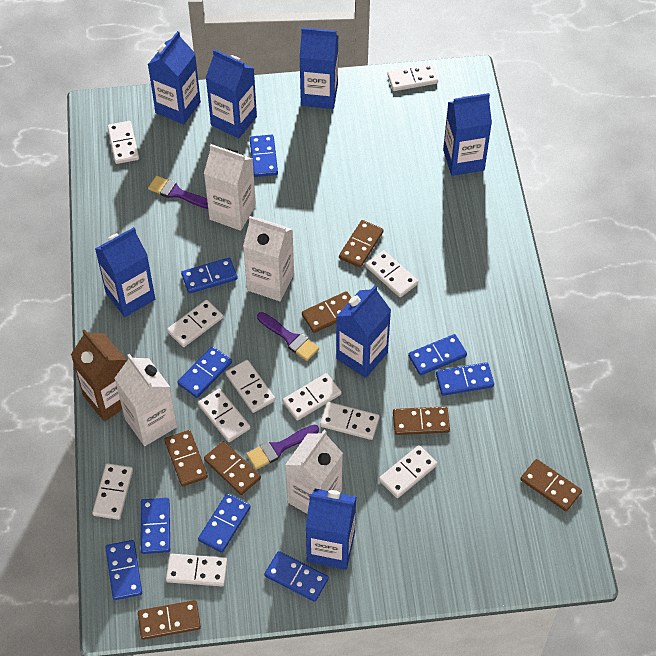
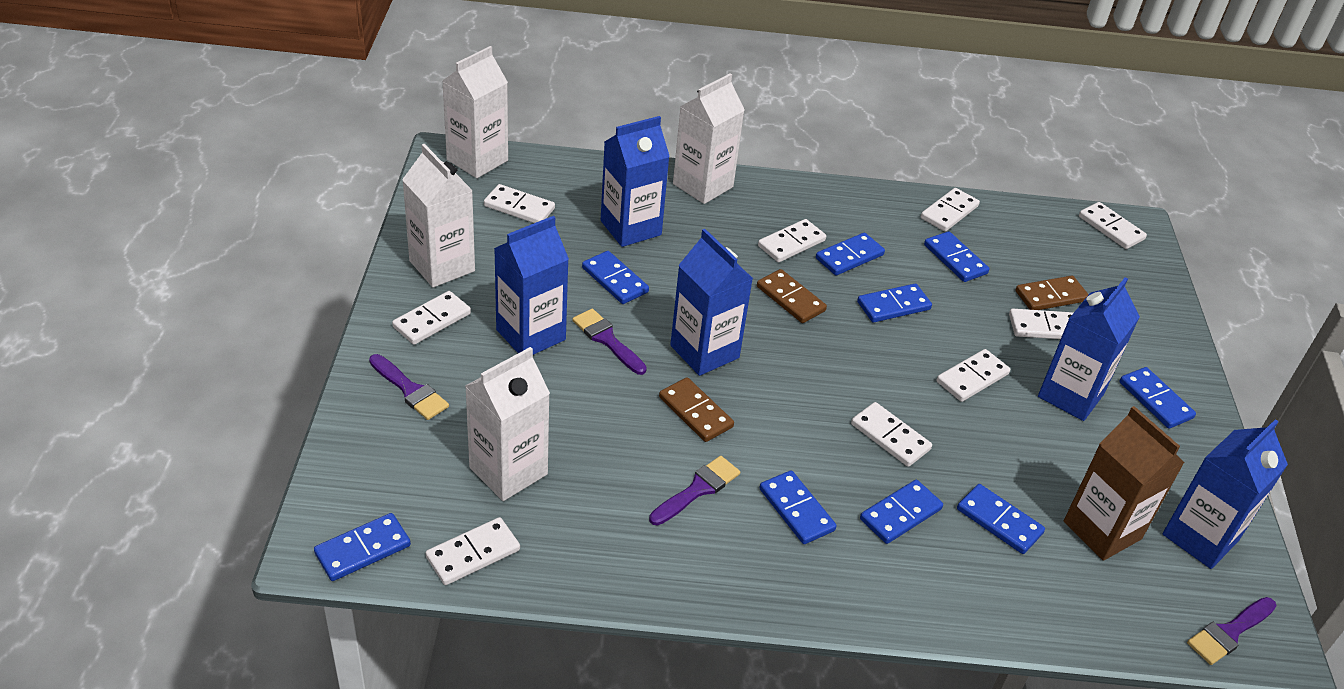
blue carton: 7 -> 5
brown domino: 7 -> 3
purple brush: 3 -> 4
white domino: 11 -> 9

